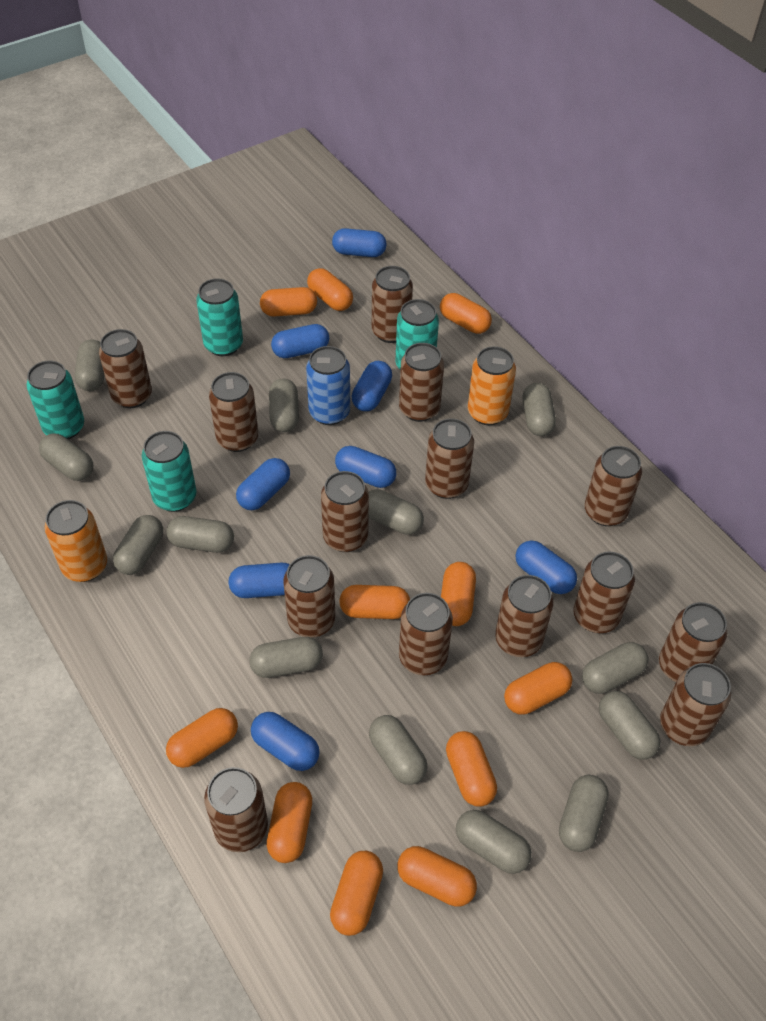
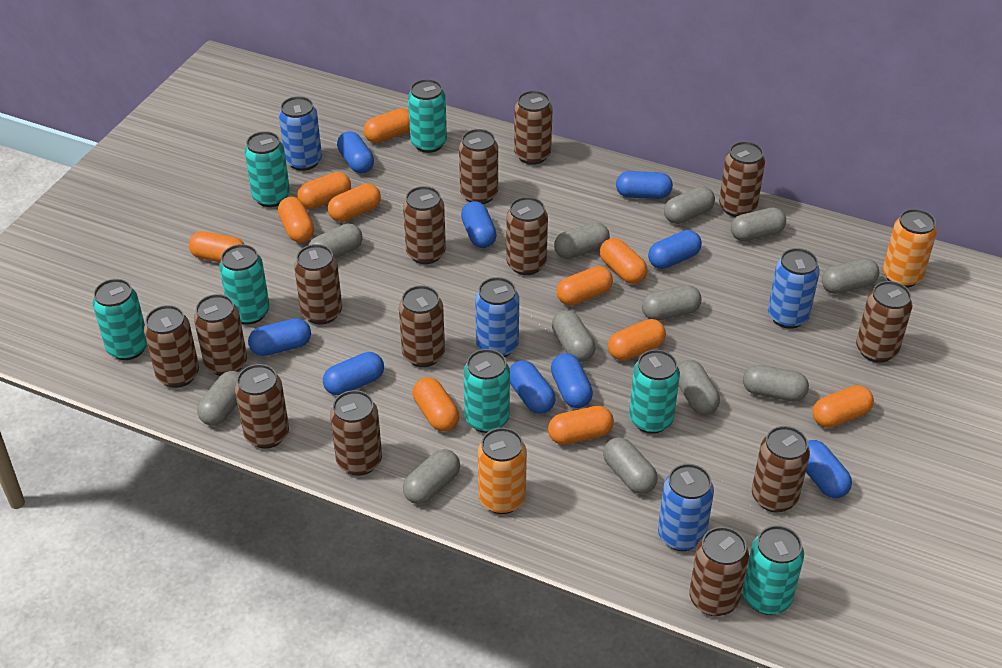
blue can: 1 -> 4
blue capsule: 8 -> 9
grey capsule: 13 -> 12
turquoise can: 4 -> 7

